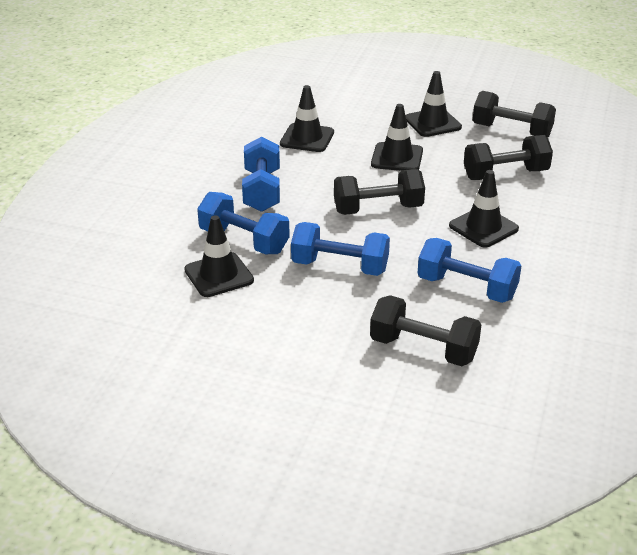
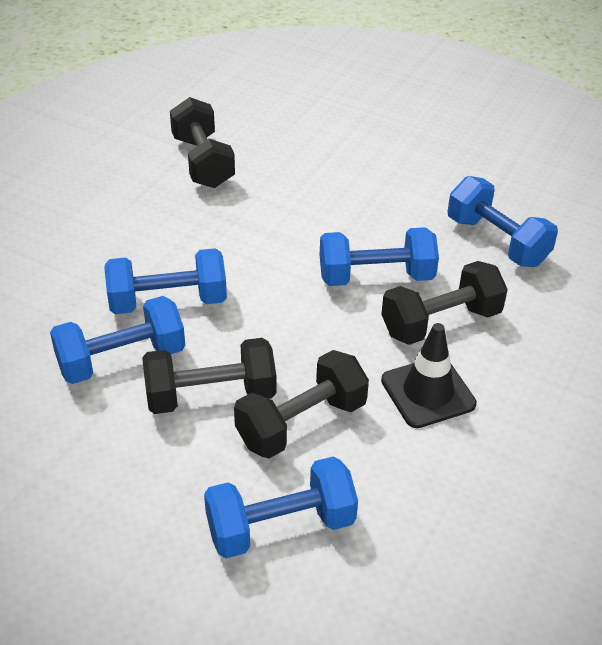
black traffic cone: 5 -> 1
blue dumbbell: 4 -> 5

